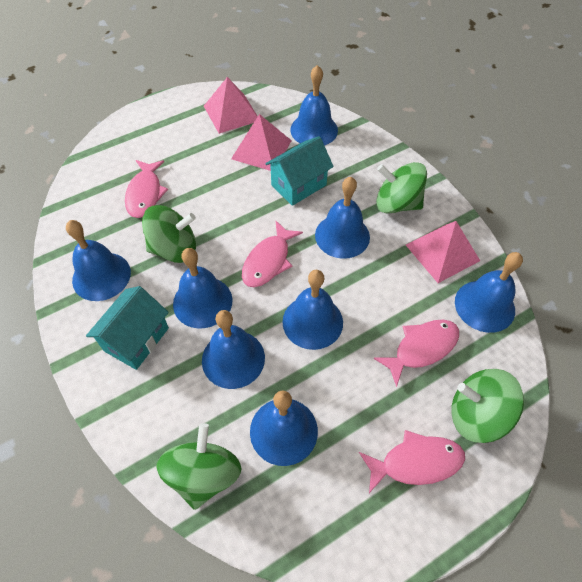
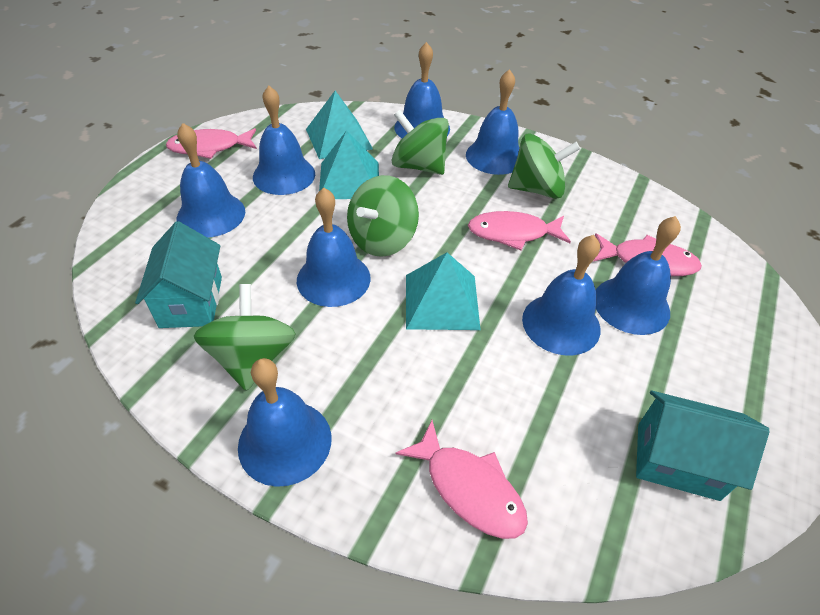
pink pyramid: 3 -> 0
turquoise pyramid: 0 -> 3

